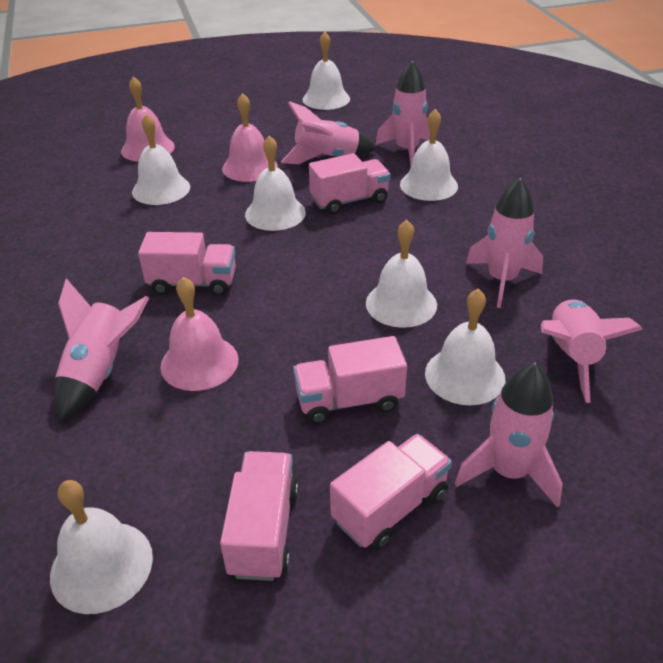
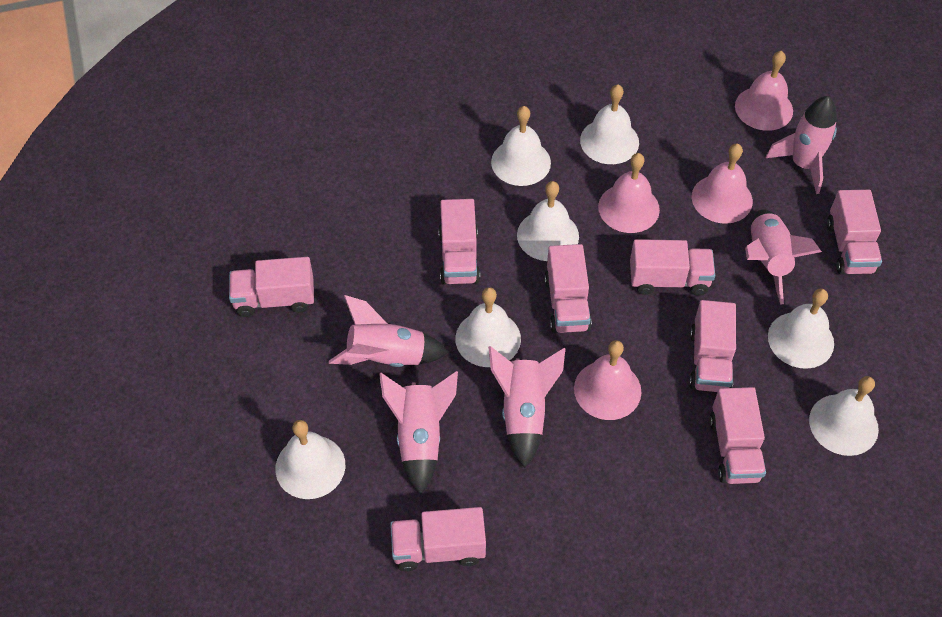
pink bell: 3 -> 4
pink rocket: 6 -> 5
pink truck: 5 -> 8

